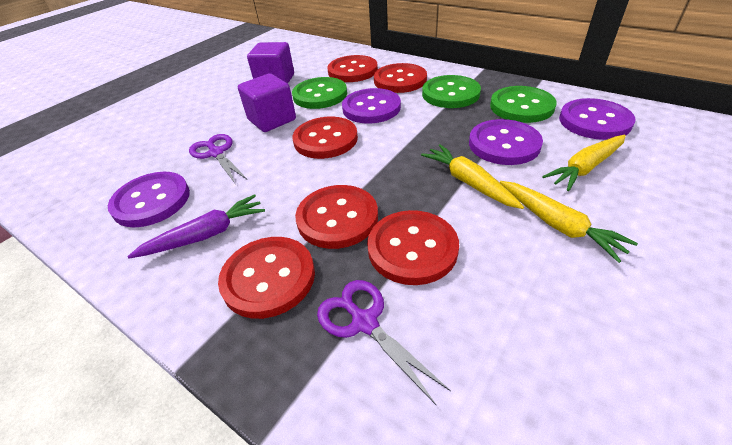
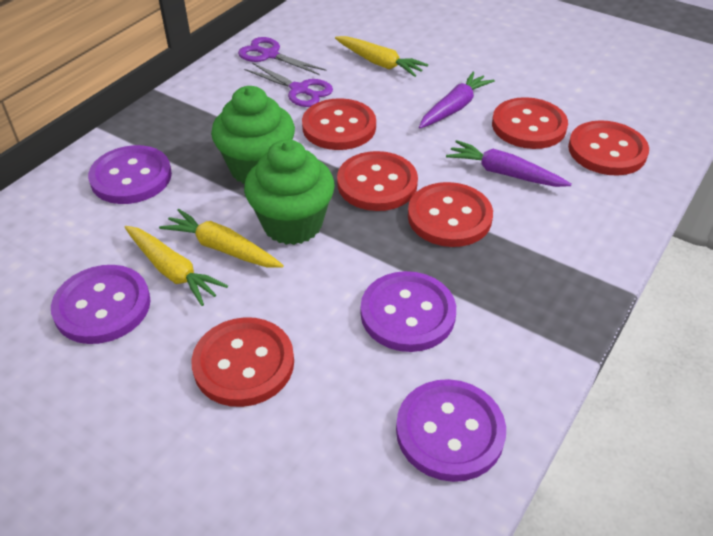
green button: 3 -> 0
green cupcake: 0 -> 2
purple carrot: 1 -> 2
purple cube: 2 -> 0

